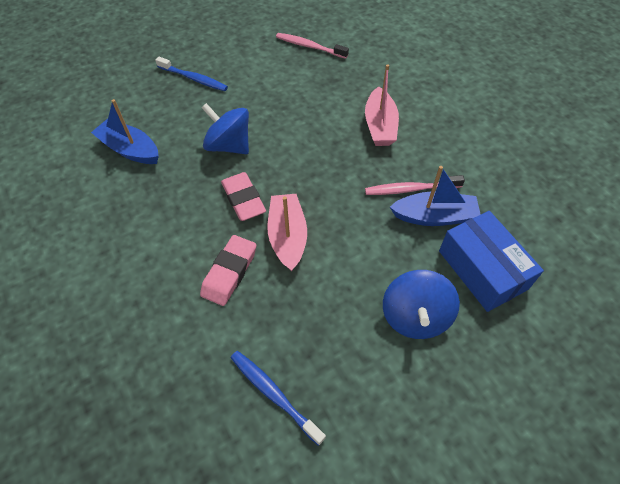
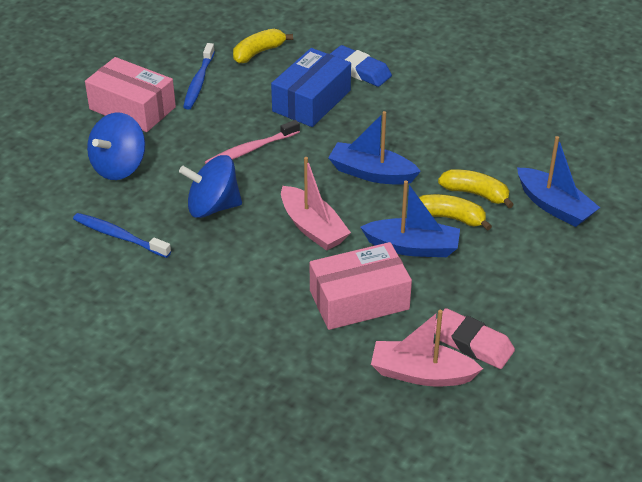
blue boat: 2 -> 3
blue eraser: 0 -> 1
pink box: 0 -> 2
pink eraser: 2 -> 1
pink toothbrush: 2 -> 1
yellow banana: 0 -> 3

